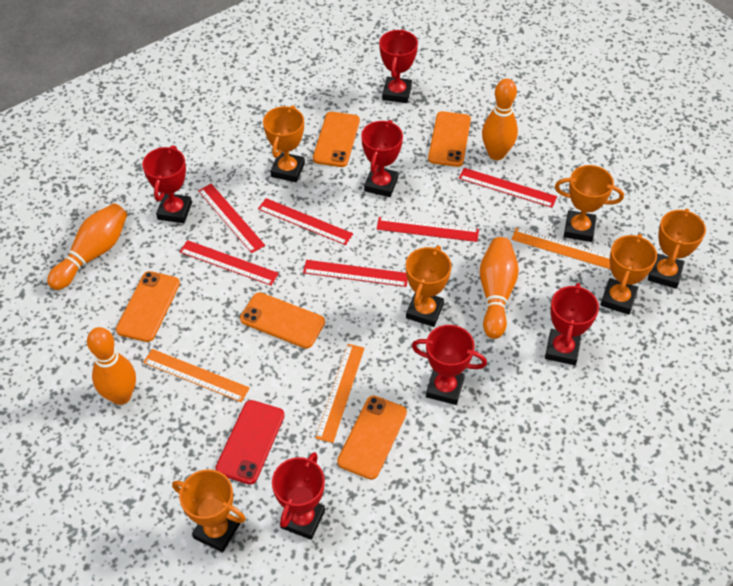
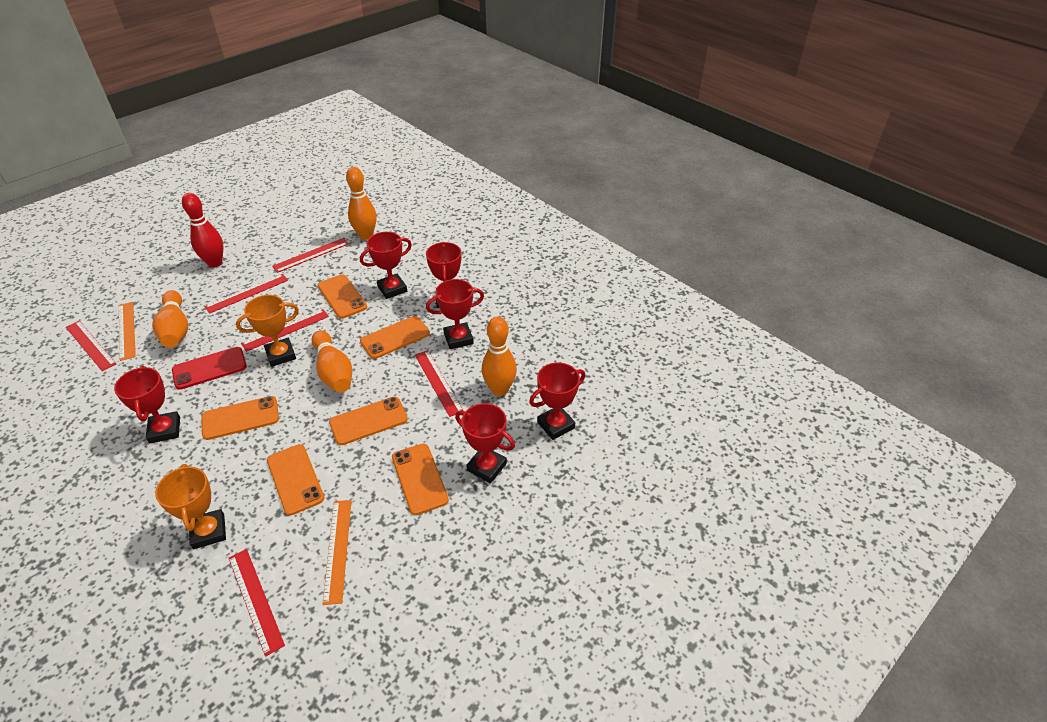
orange phone: 5 -> 6
orange ruler: 3 -> 2
orange trophy: 6 -> 2
red bowling pin: 0 -> 1

